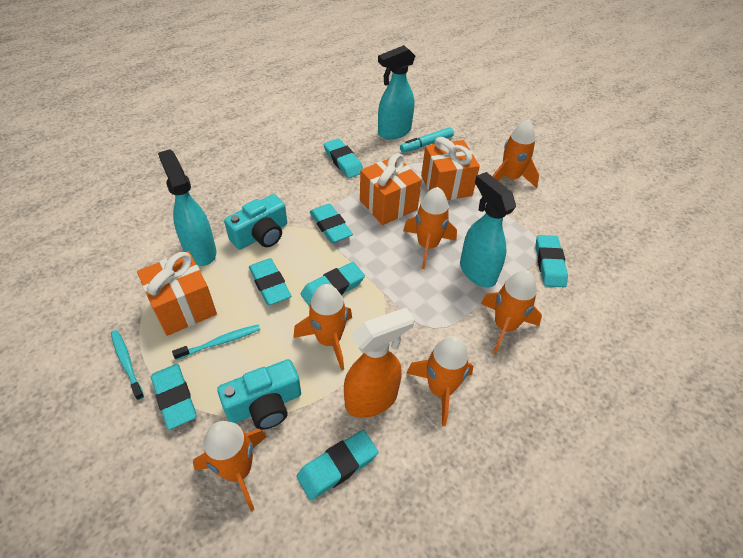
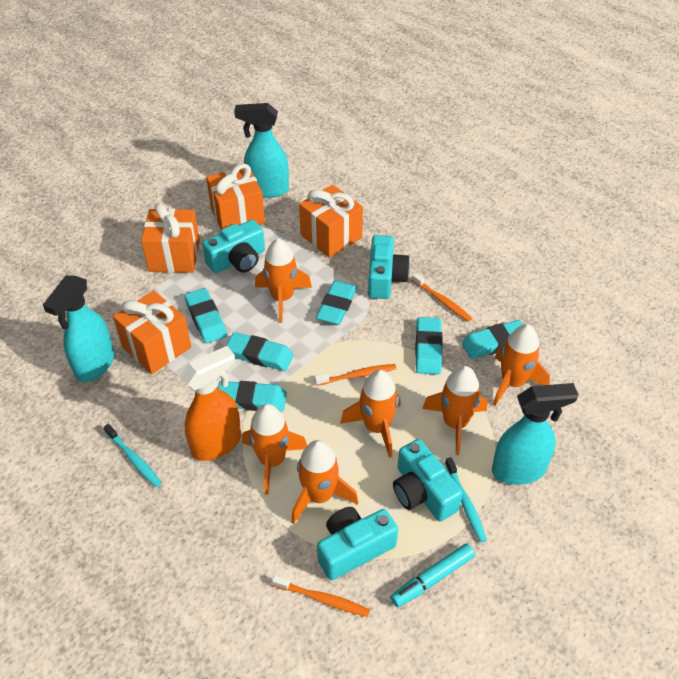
orange gift: 3 -> 4
orange toothbrush: 0 -> 3
turquoise camera: 2 -> 4
turquoise eraser: 7 -> 6

